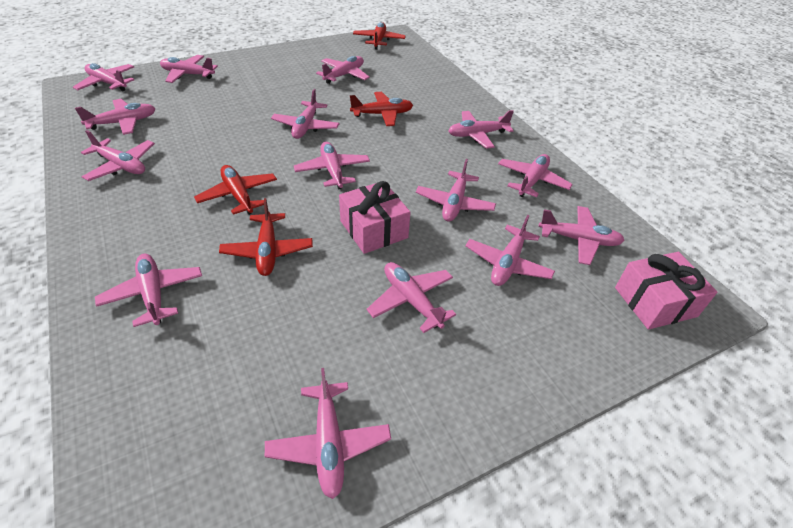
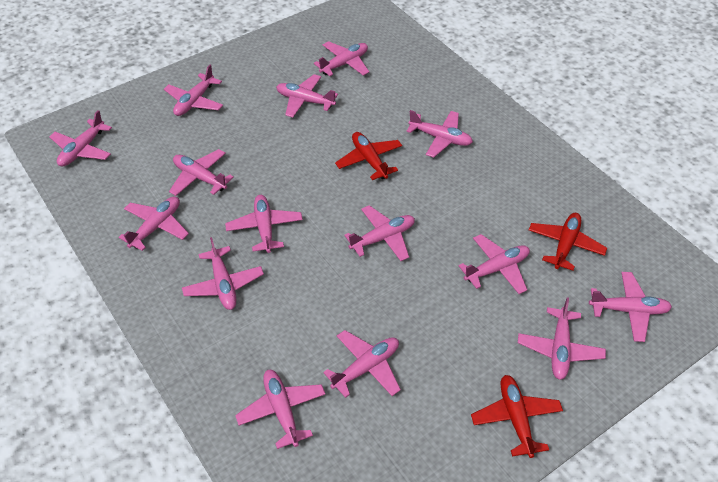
pink gift: 2 -> 0
red plane: 4 -> 3

